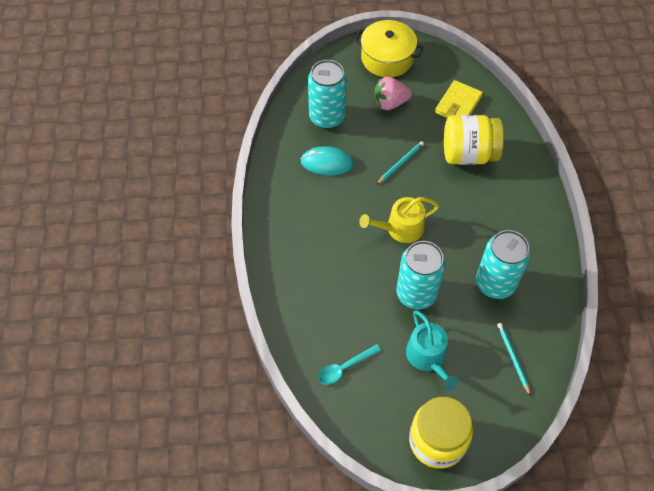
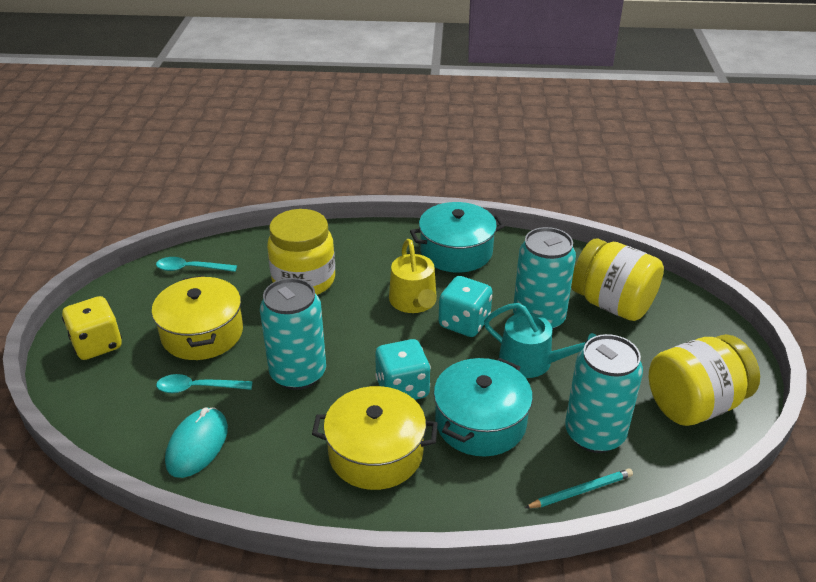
pink strawberry: 1 -> 0
turquoise dice: 0 -> 2
turquoise pencil: 2 -> 1
turquoise pot: 0 -> 2
turquoise spoon: 1 -> 2
yellow dice: 0 -> 1
yellow jar: 2 -> 3
yellow pot: 1 -> 2
yellow wallet: 1 -> 0

